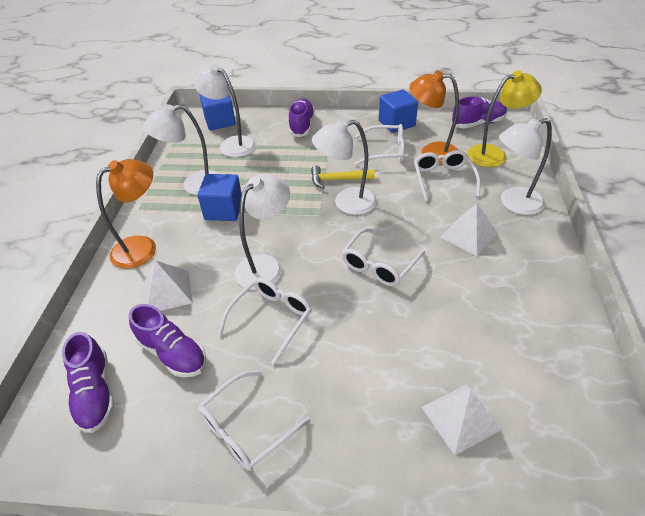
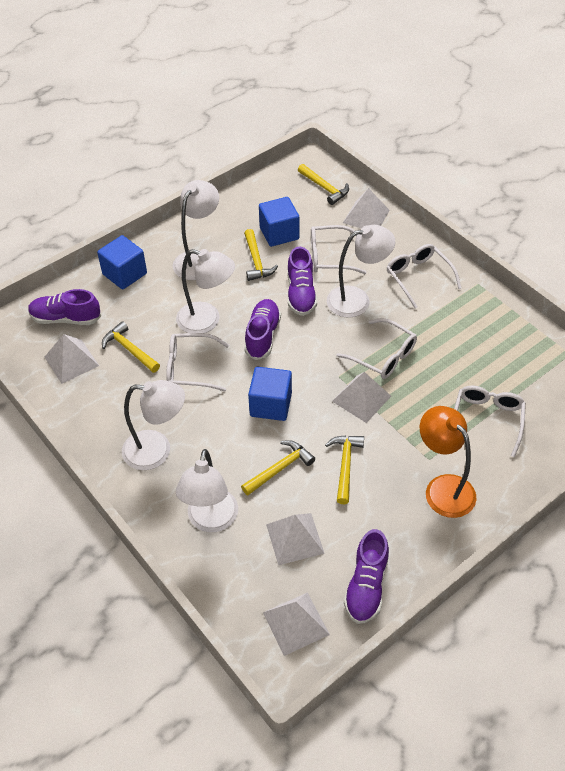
orange lamp: 2 -> 1
white pyramid: 3 -> 5
yellow hammer: 1 -> 5
yellow lamp: 1 -> 0

